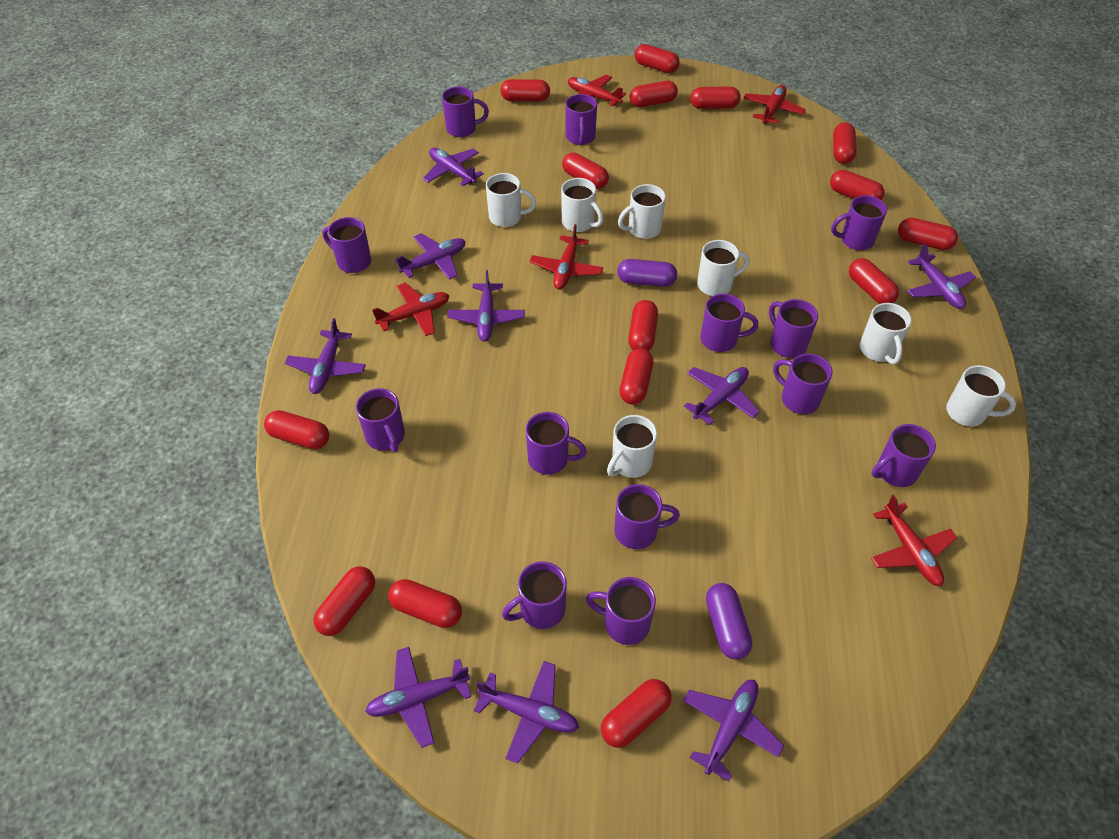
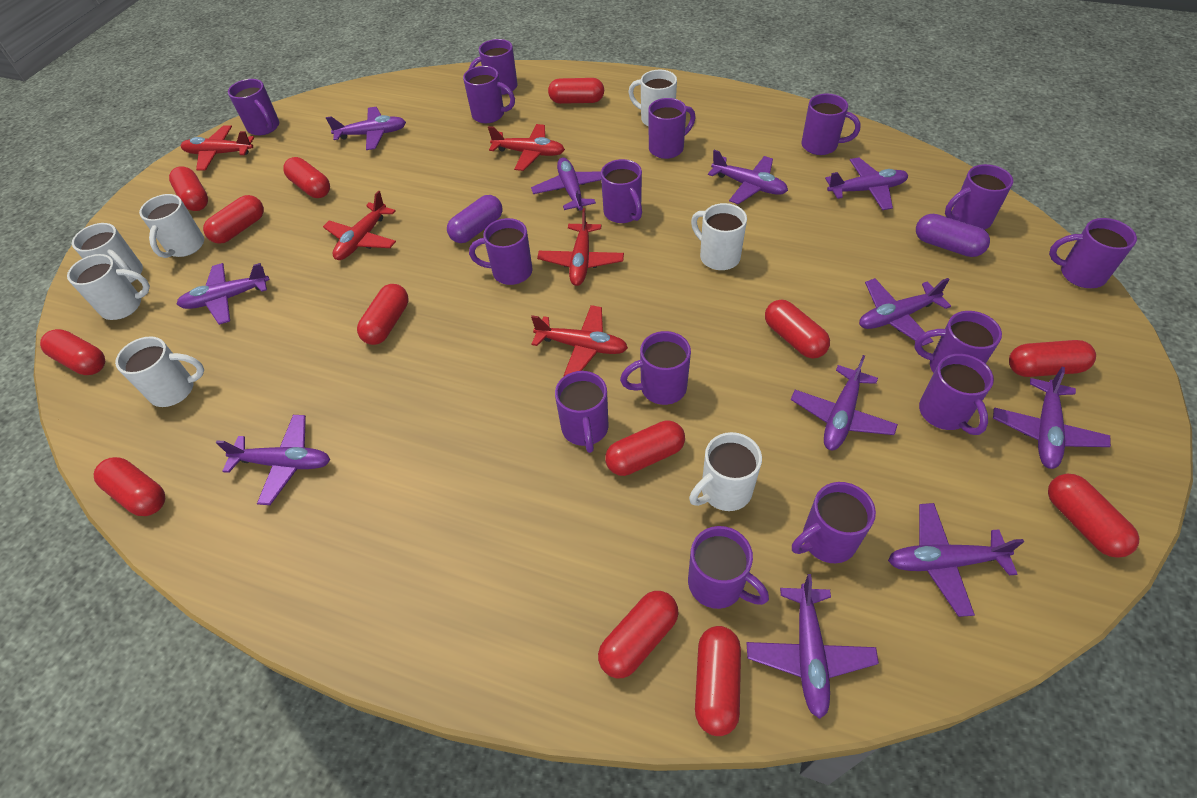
purple mug: 13 -> 15
purple plane: 9 -> 11
red capsule: 15 -> 13

